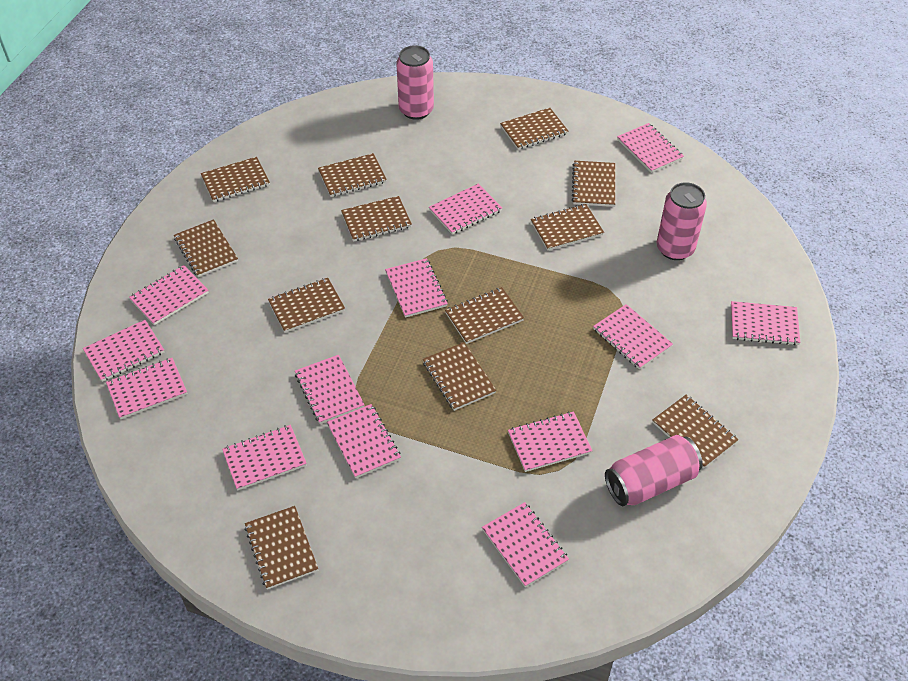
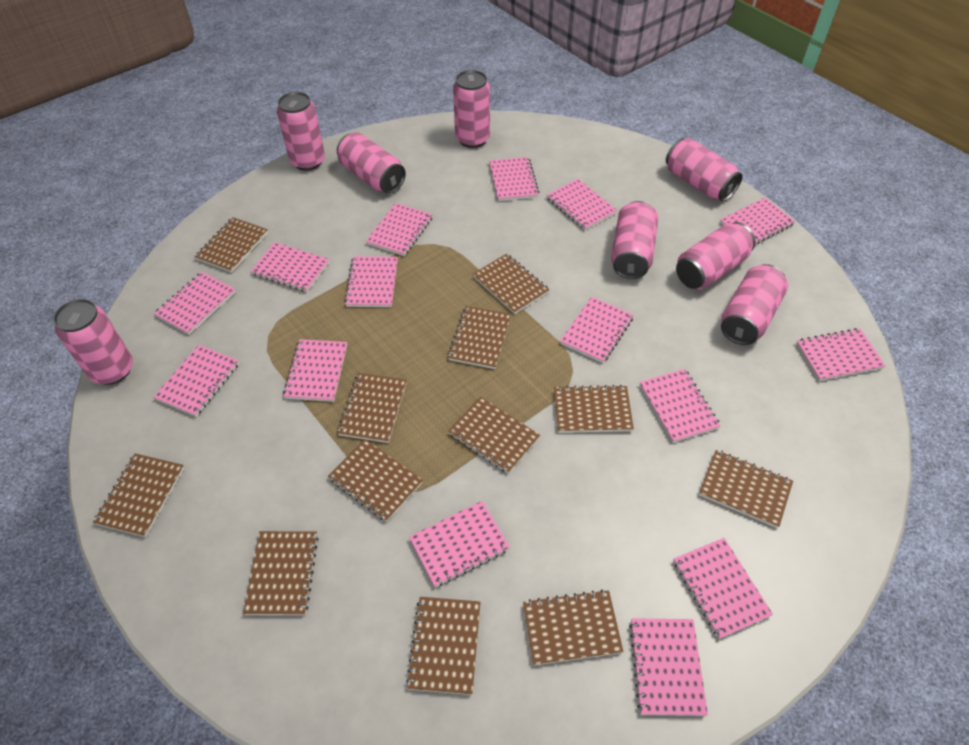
pink can: 3 -> 8
pink notebook: 13 -> 15

